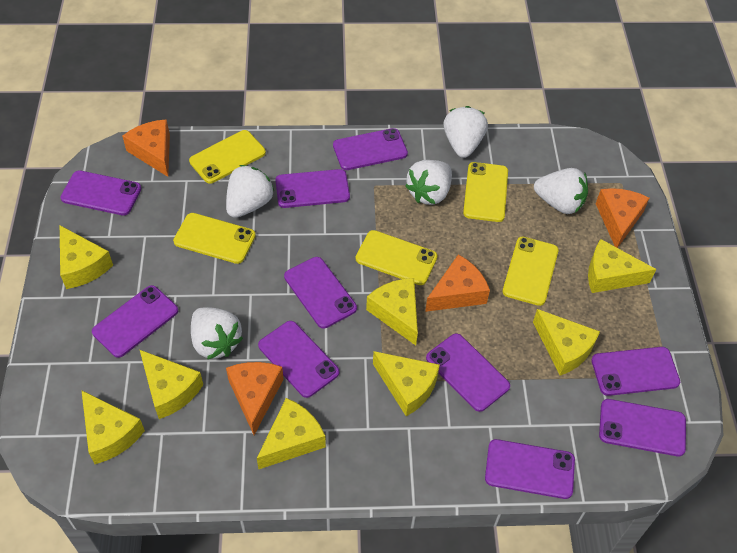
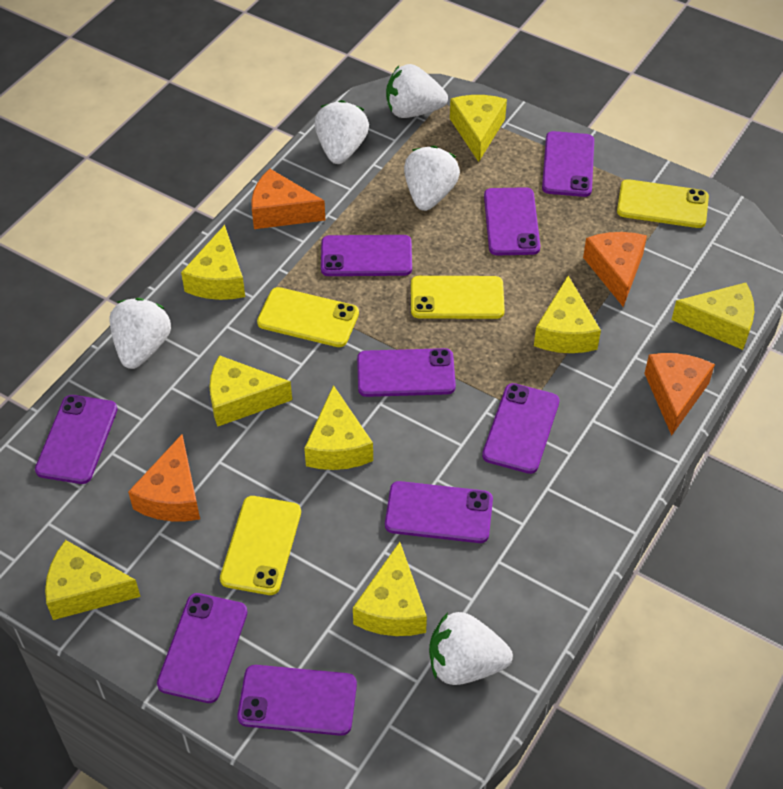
purple phone: 10 -> 9
yellow phone: 5 -> 4

